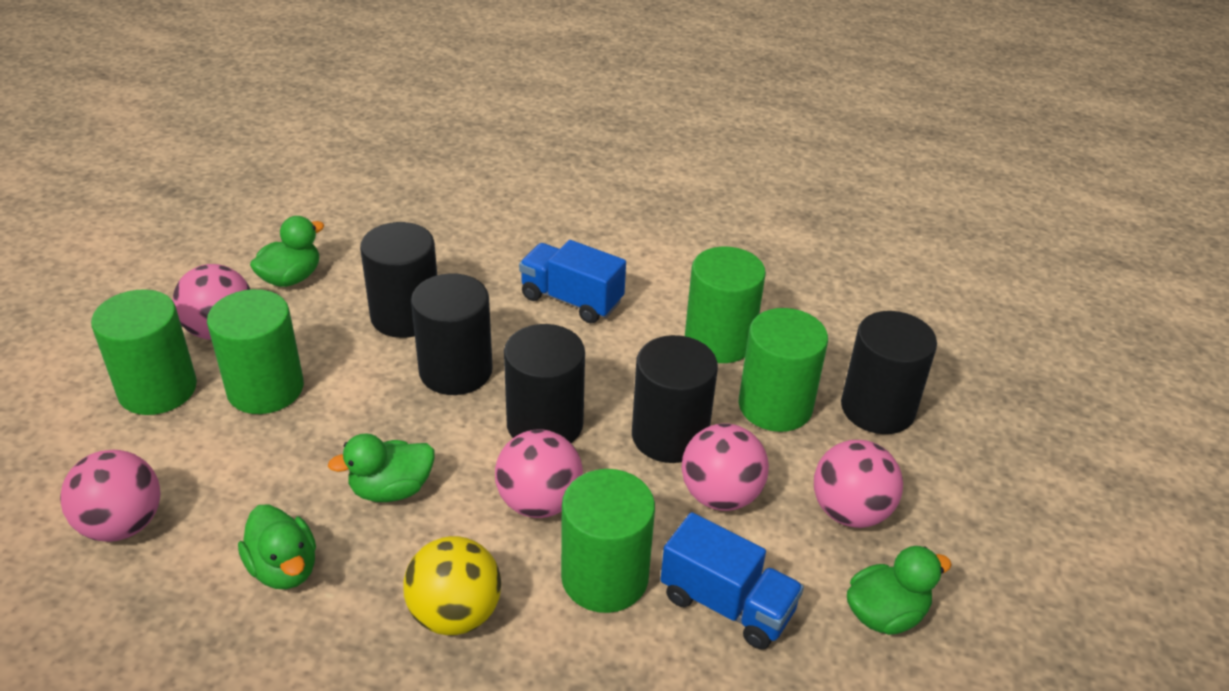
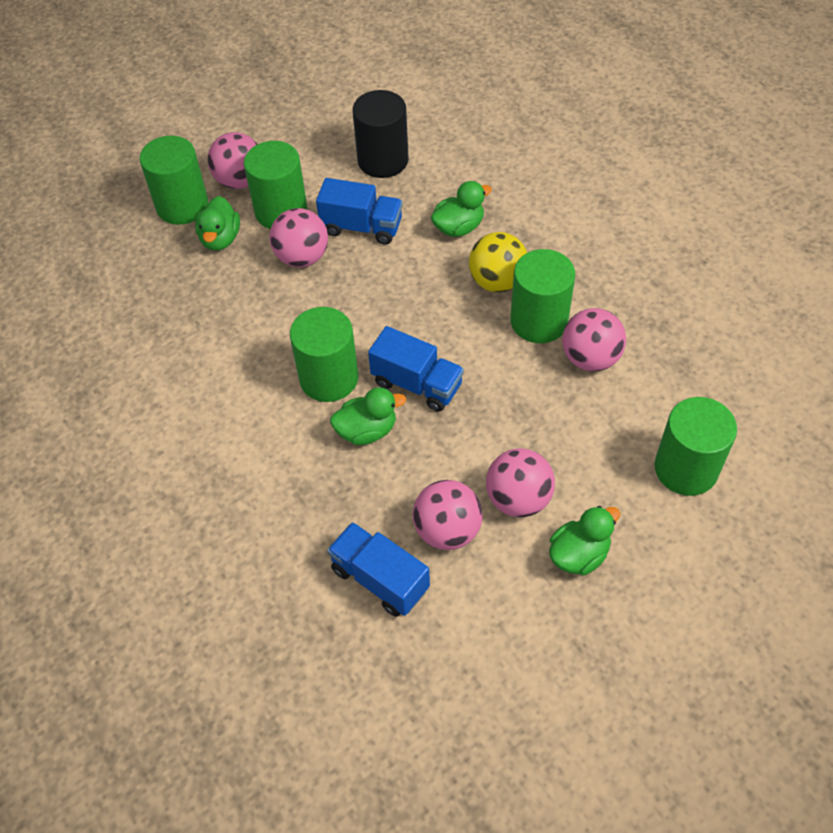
black cylinder: 5 -> 1
blue truck: 2 -> 3

